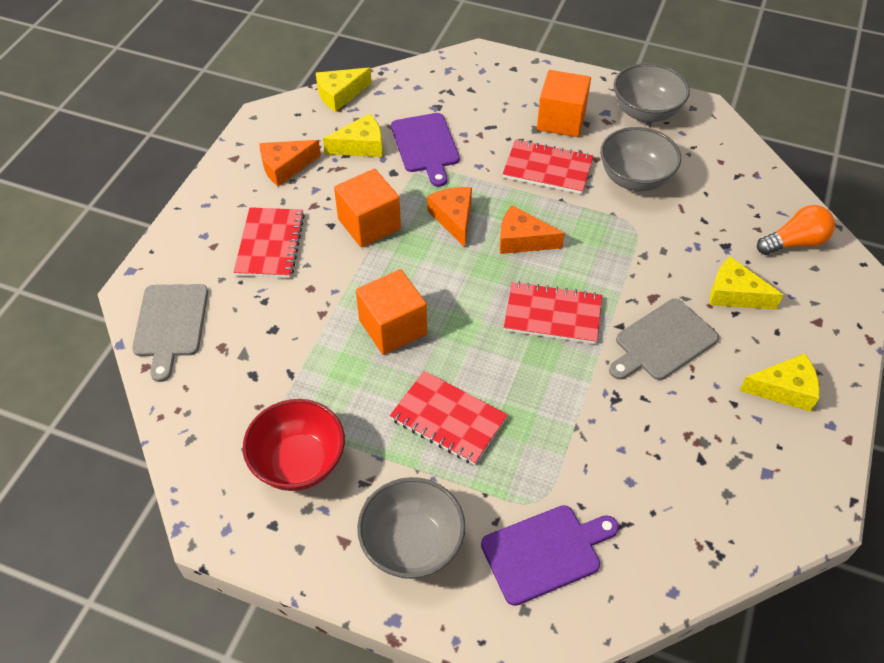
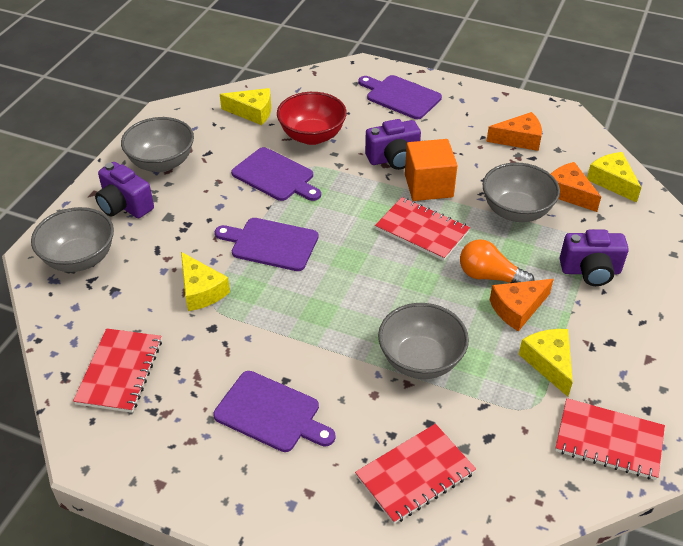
grey bowl: 3 -> 4
grey cutting board: 2 -> 0
orange cube: 3 -> 1
purple camera: 0 -> 3
purple cutting board: 2 -> 4

